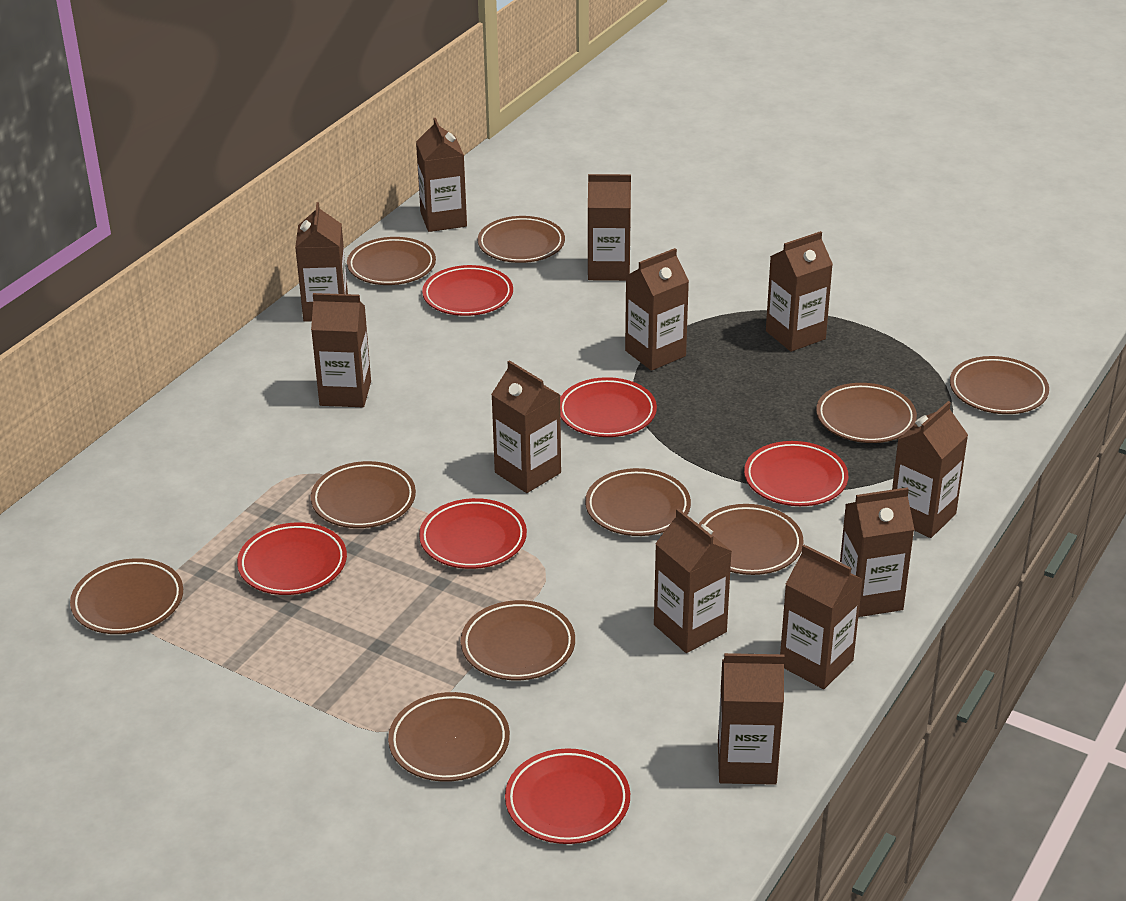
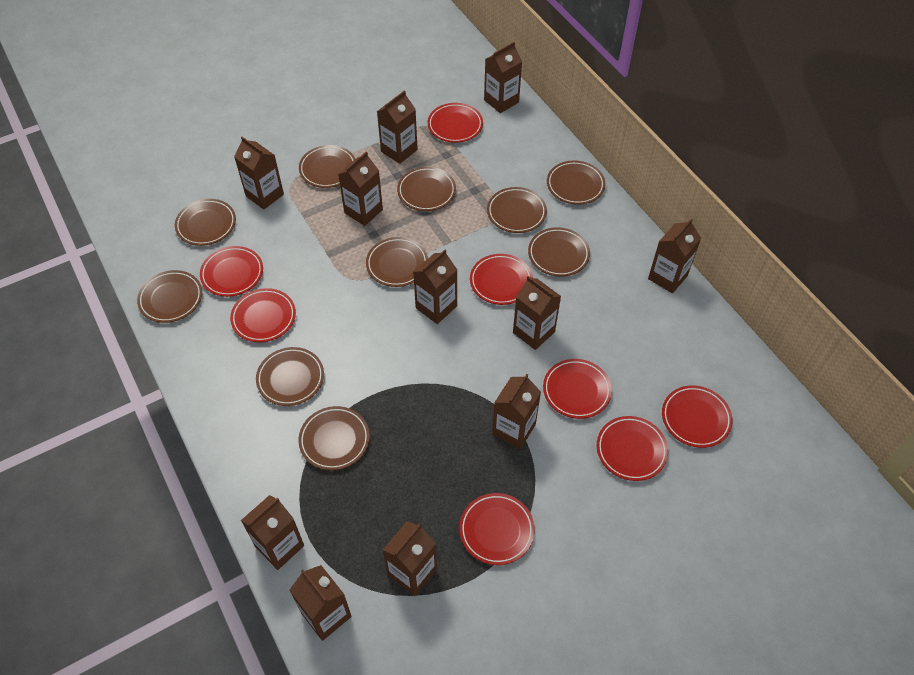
brown carton: 12 -> 11
red plate: 6 -> 8

